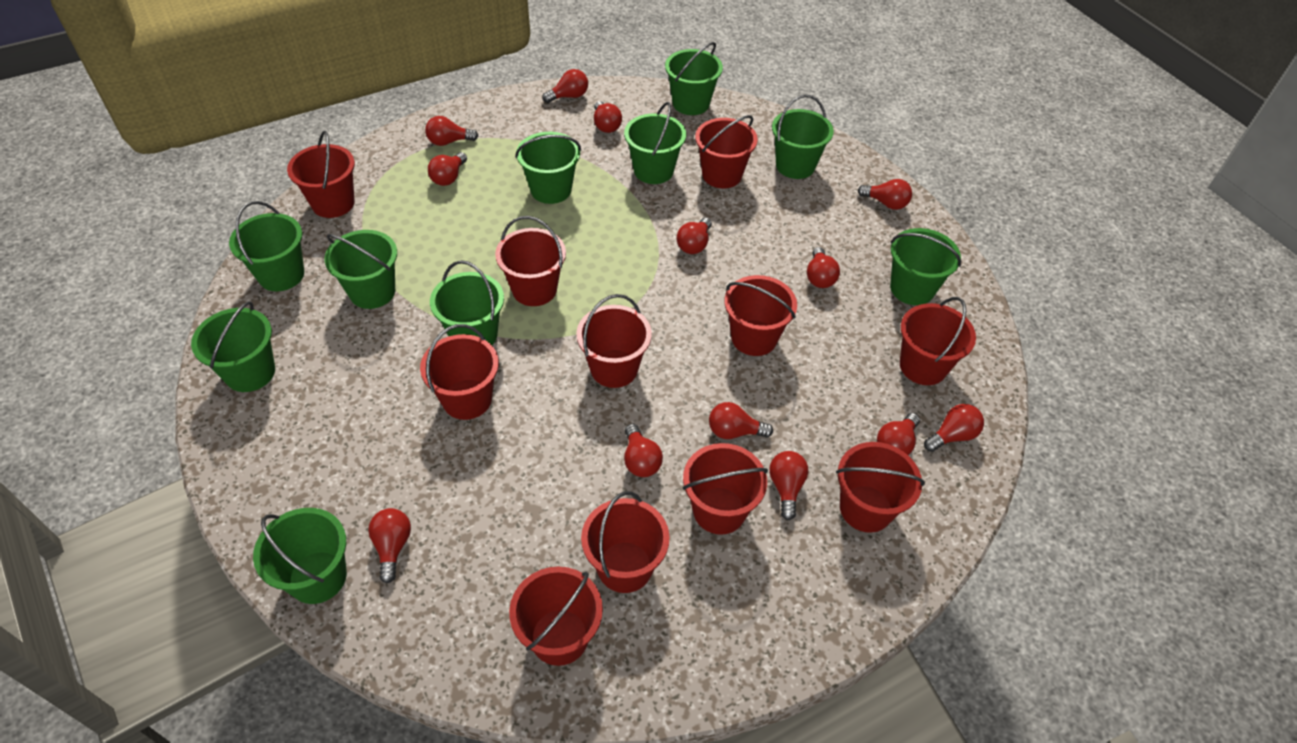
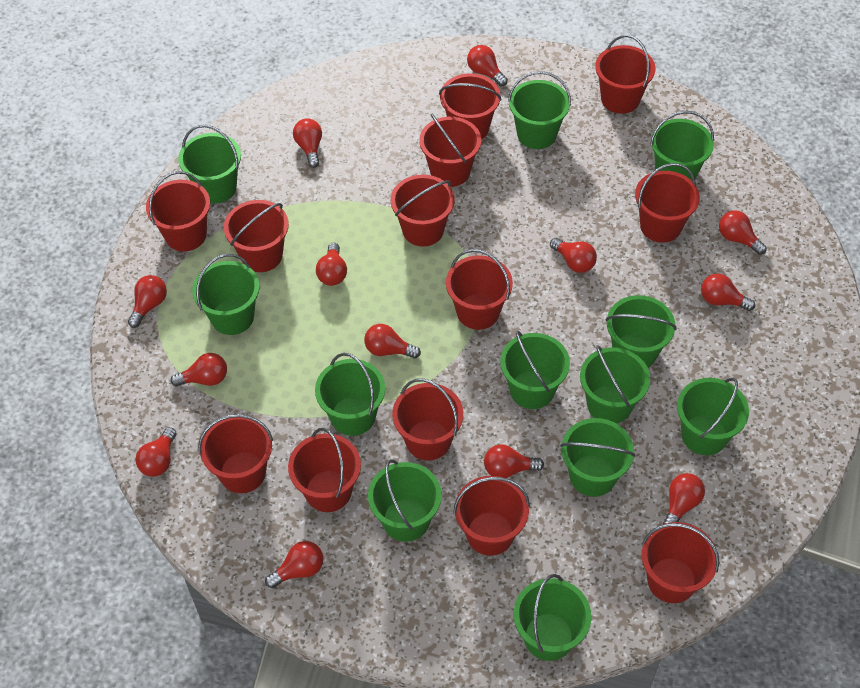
green bucket: 10 -> 12
red bucket: 11 -> 13

